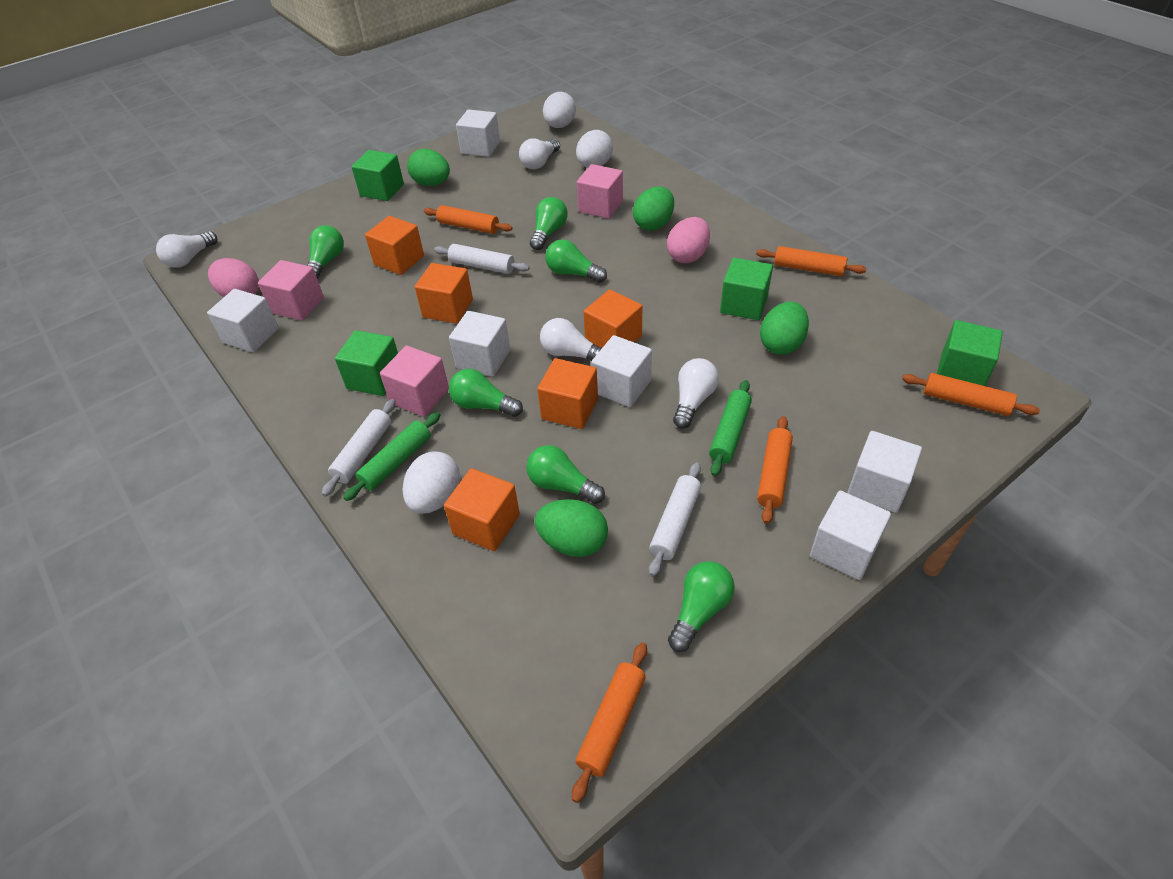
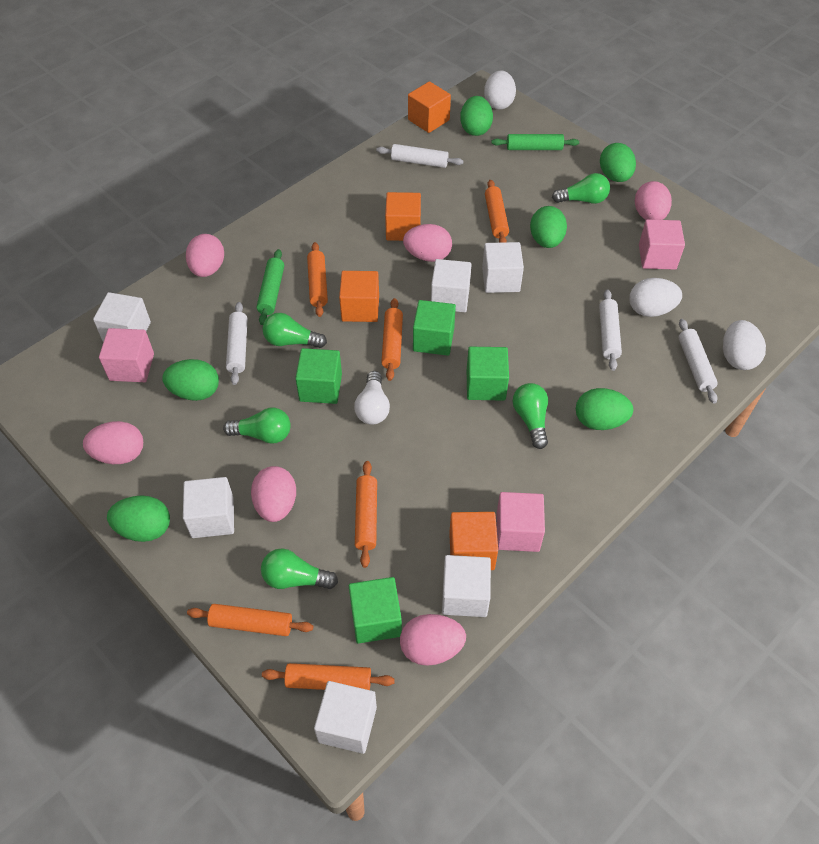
green egg: 4 -> 6
green light bulb: 6 -> 5
orange cube: 5 -> 4
orange rolling pin: 5 -> 6
pink egg: 2 -> 6
white light bulb: 4 -> 1
white rolling pin: 3 -> 4

